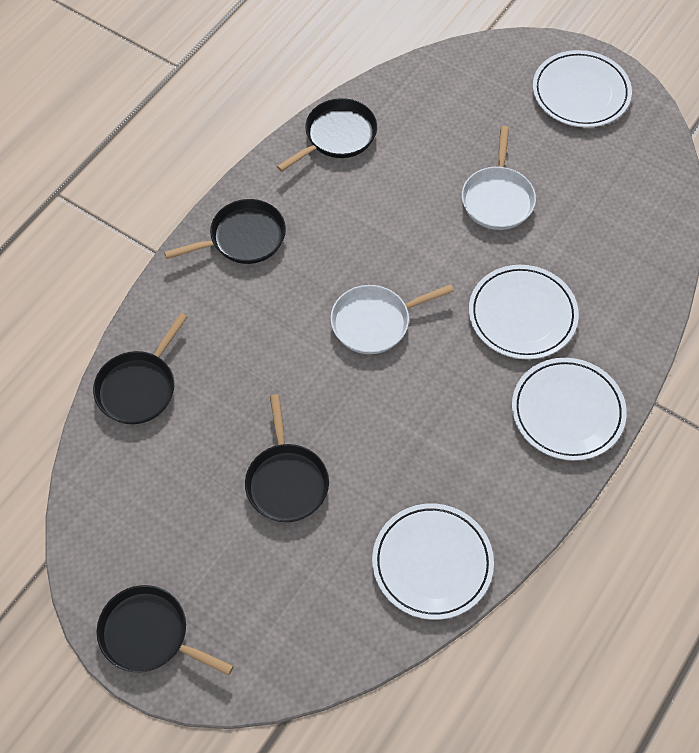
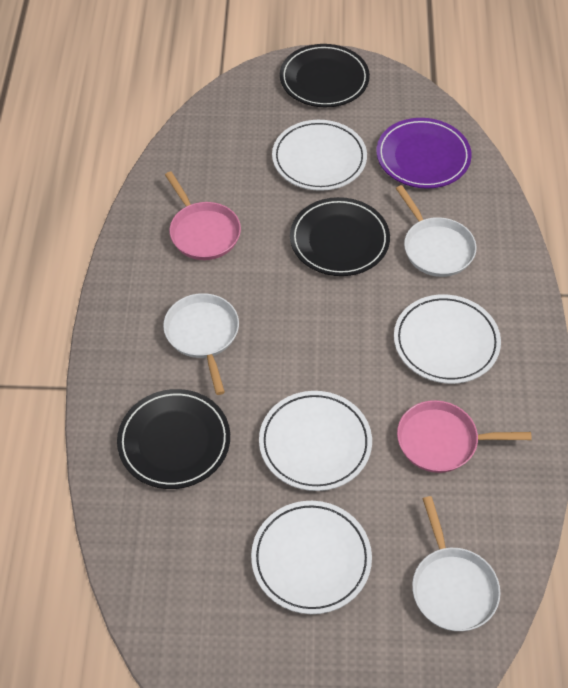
black pan: 5 -> 0
black plate: 0 -> 3
pink pan: 0 -> 2
purple plate: 0 -> 1
white pan: 2 -> 3

